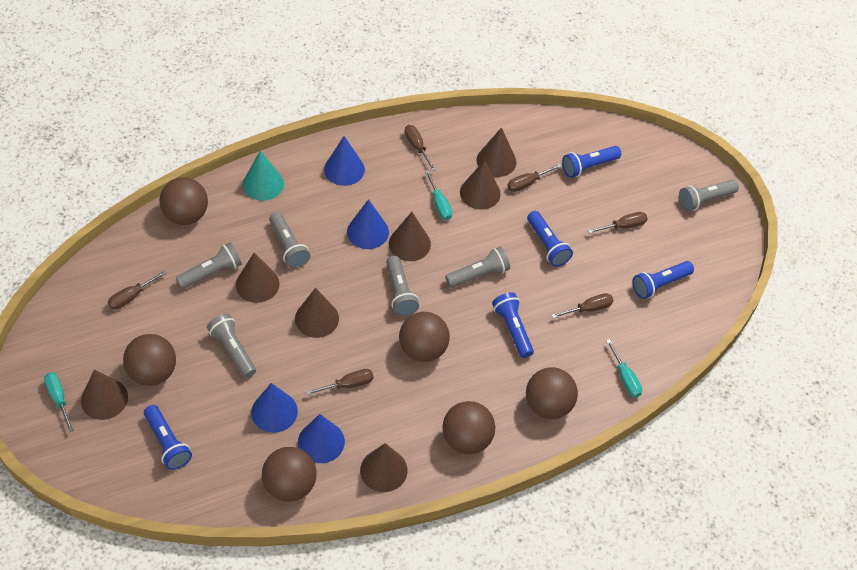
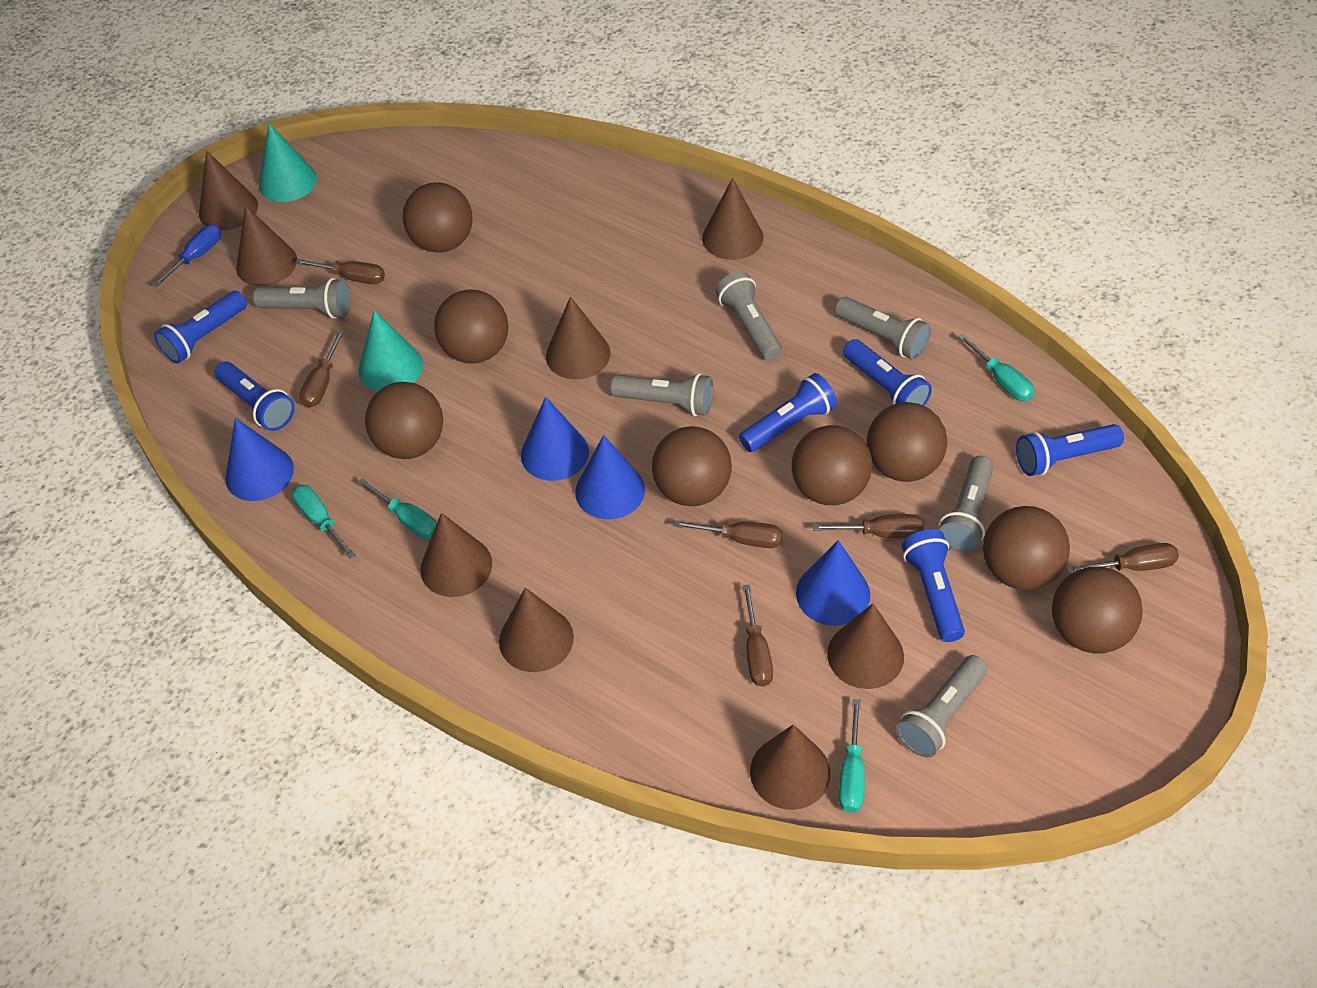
blue flashlight: 5 -> 6
blue screwdriver: 0 -> 1
brown ball: 6 -> 8
brown cone: 7 -> 8
turquoise cone: 1 -> 2
turquoise screwdriver: 3 -> 4

